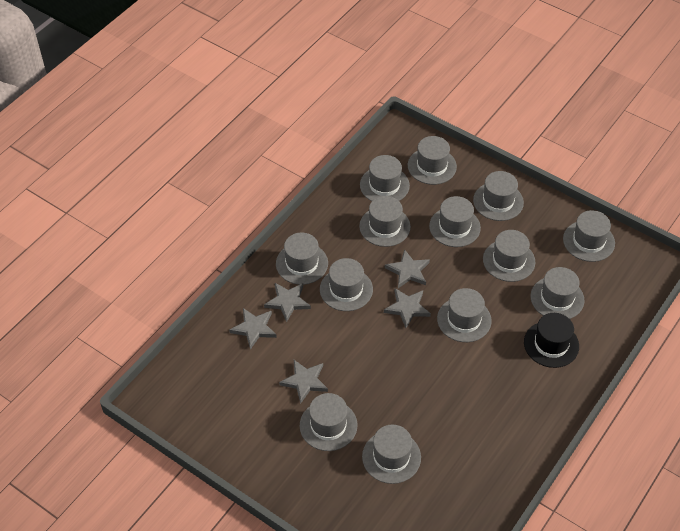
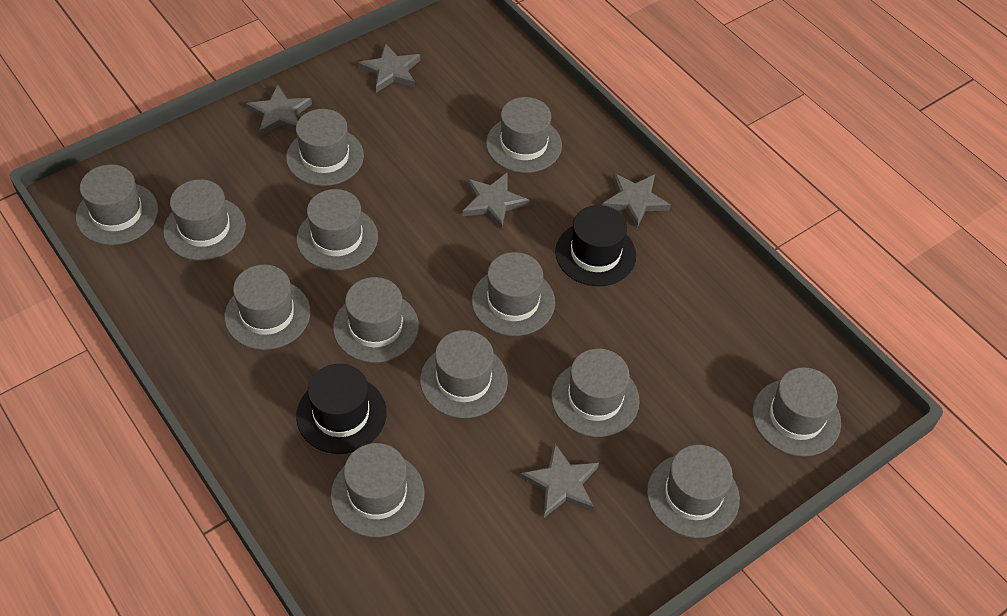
black hat: 1 -> 2

